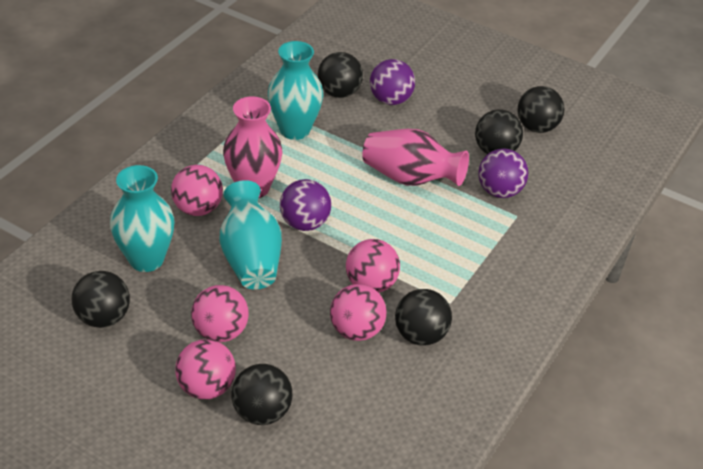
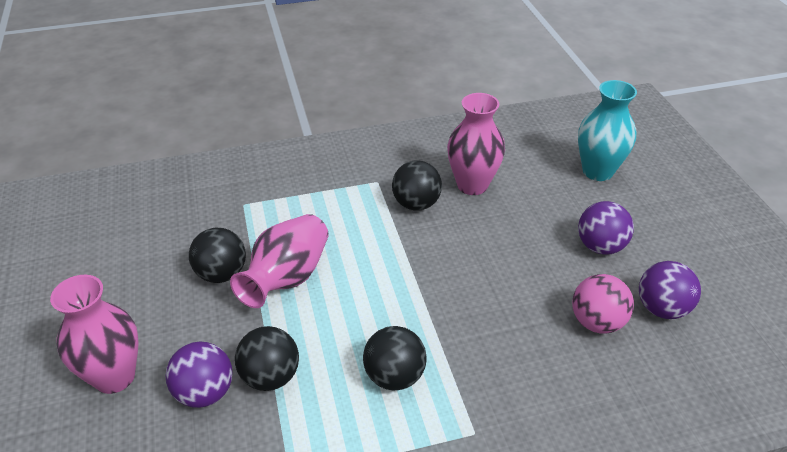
black ball: 6 -> 4
pink ball: 5 -> 1
pink vase: 2 -> 3
turquoise vase: 3 -> 1

